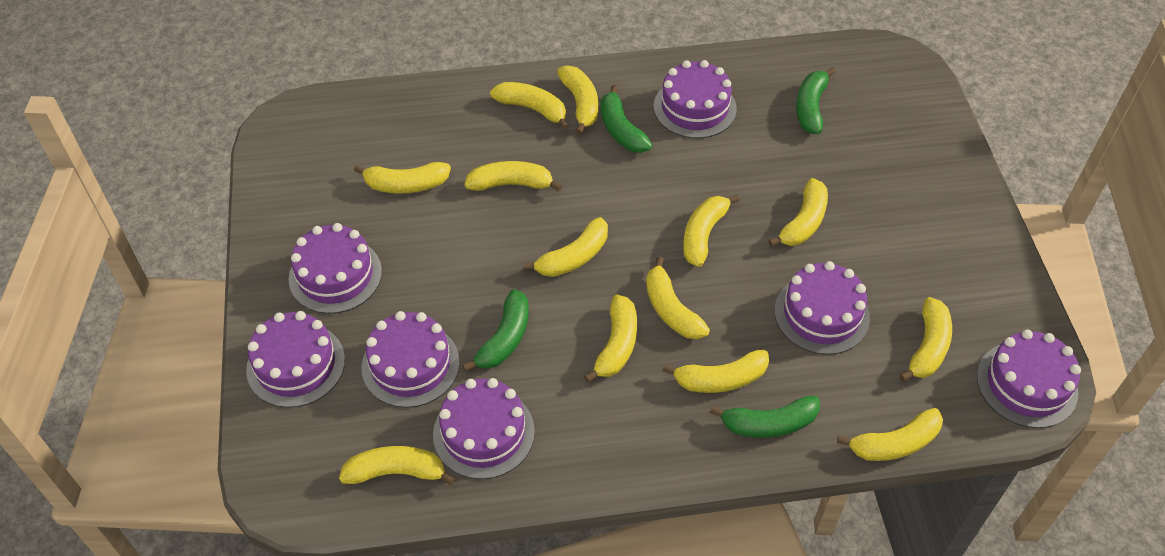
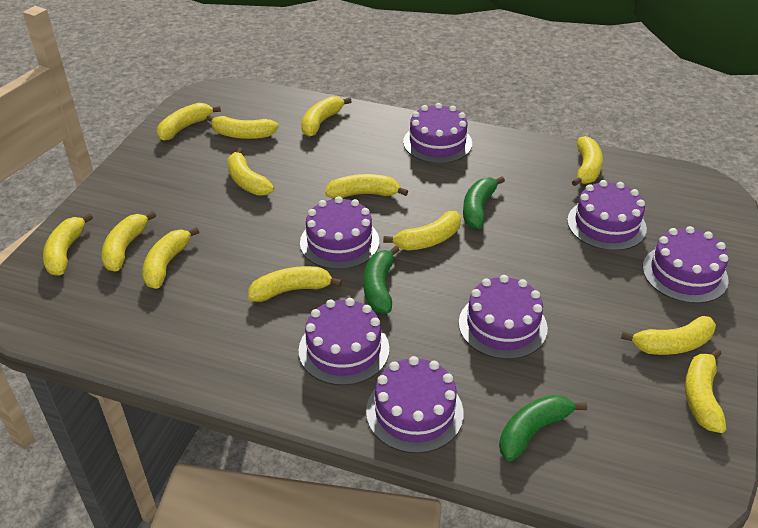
green banana: 4 -> 3

